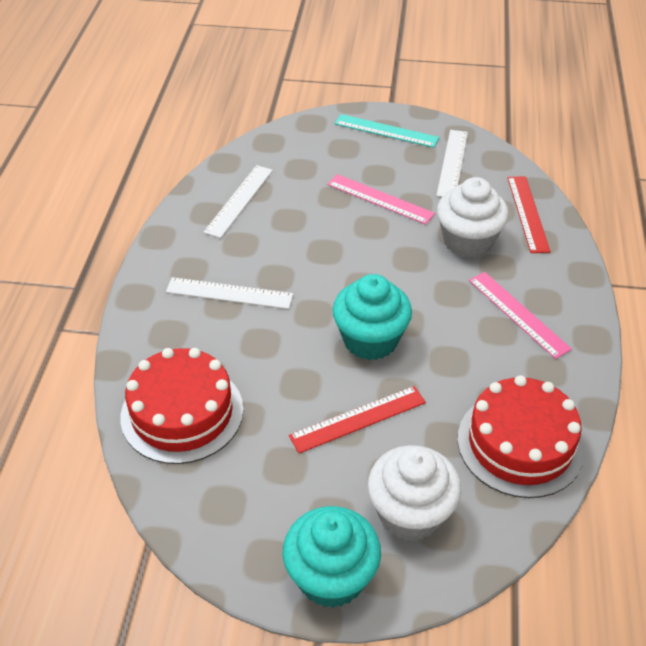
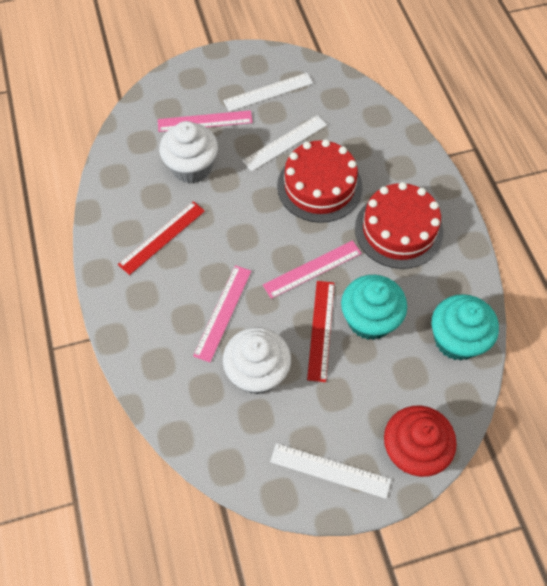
pink ruler: 2 -> 3
red cupcake: 0 -> 1
turquoise ruler: 1 -> 0

